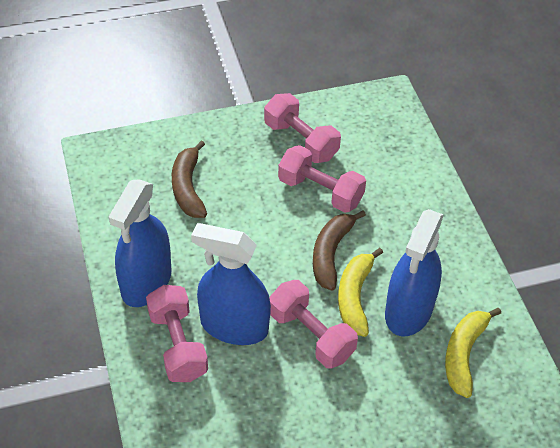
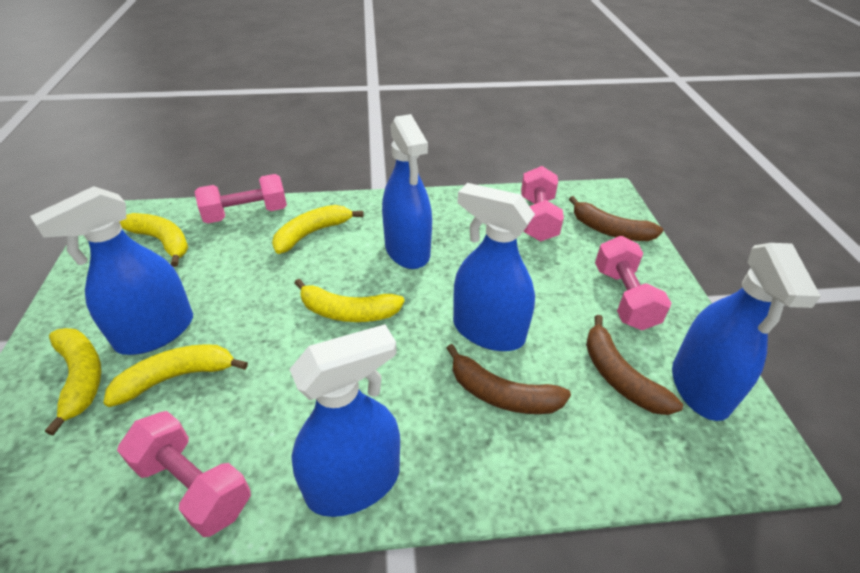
blue spray bottle: 3 -> 5
brown banana: 2 -> 3
yellow banana: 2 -> 5

